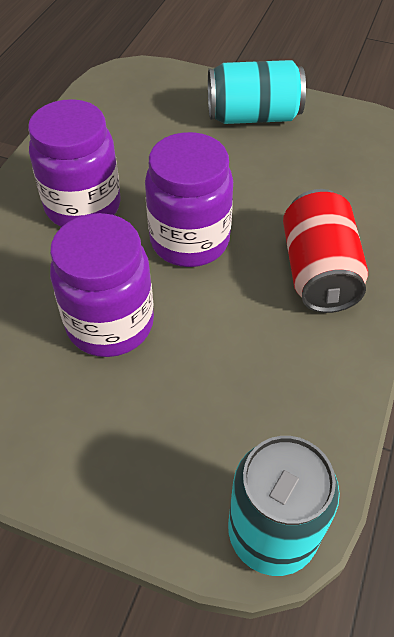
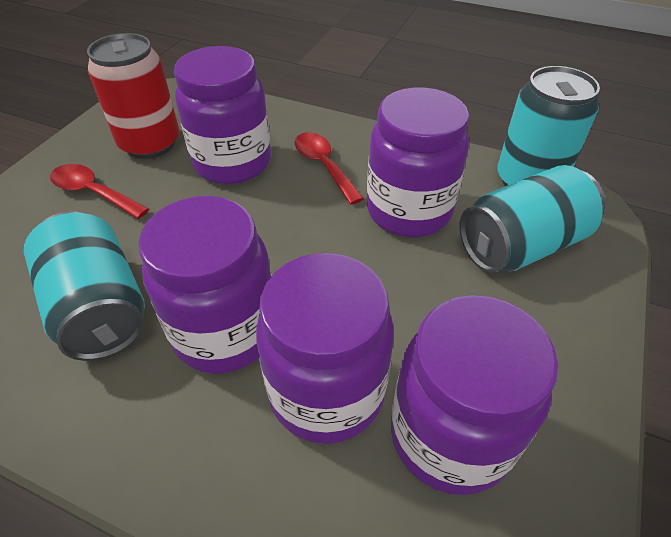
purple jar: 3 -> 5
red spoon: 0 -> 2
turquoise can: 2 -> 3

